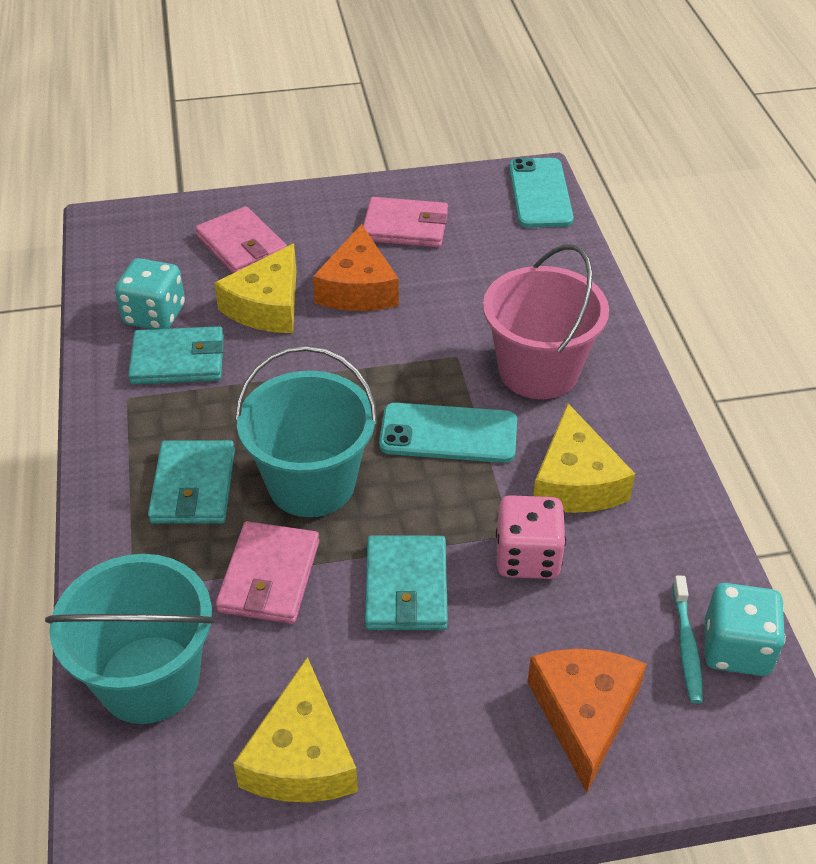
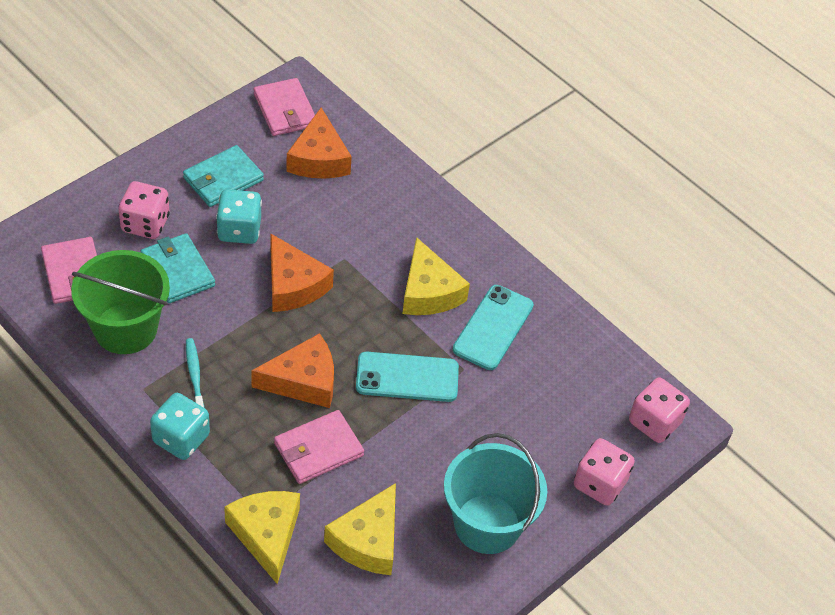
green bucket: 0 -> 1
orange cheese: 2 -> 3
pink bucket: 1 -> 0
pink dice: 1 -> 3
turquoise bucket: 2 -> 1
turquoise wallet: 3 -> 2

